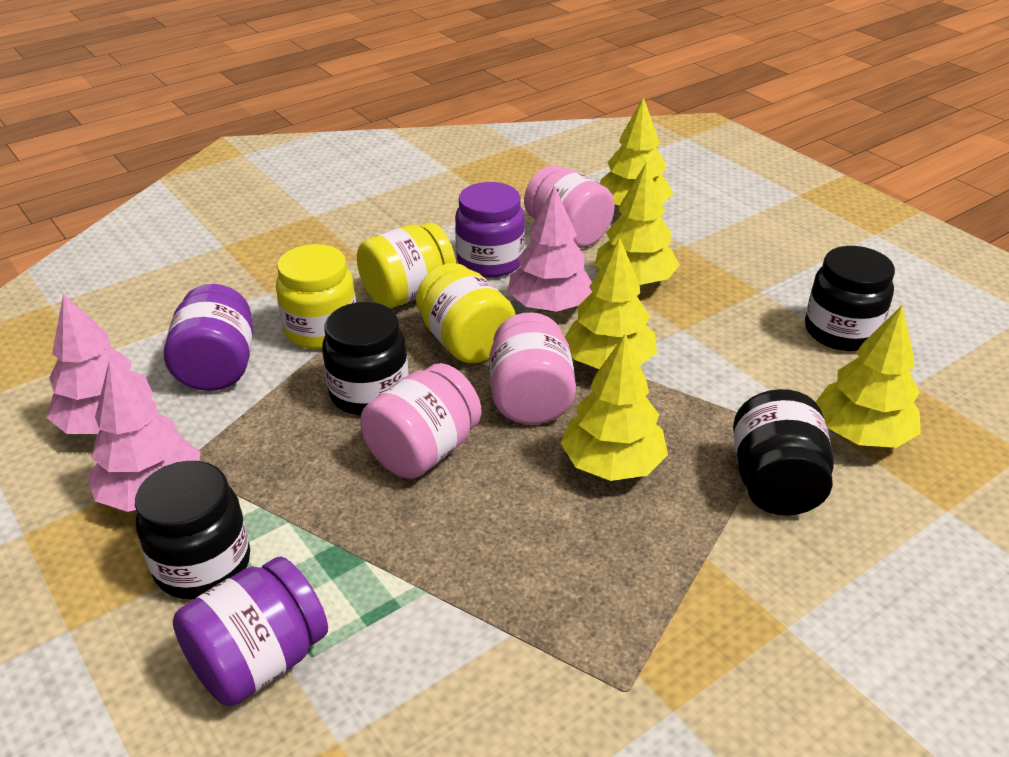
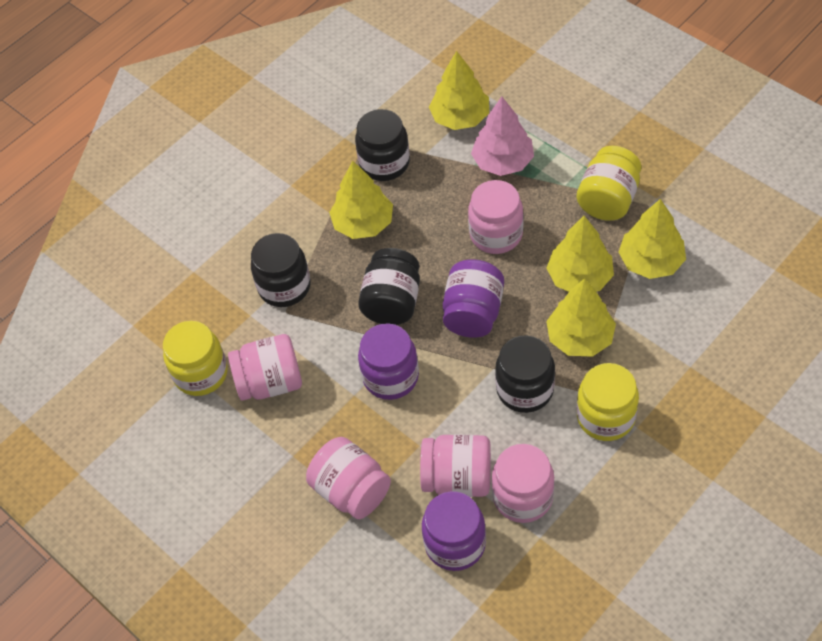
pink jar: 3 -> 5
pink tree: 3 -> 1

